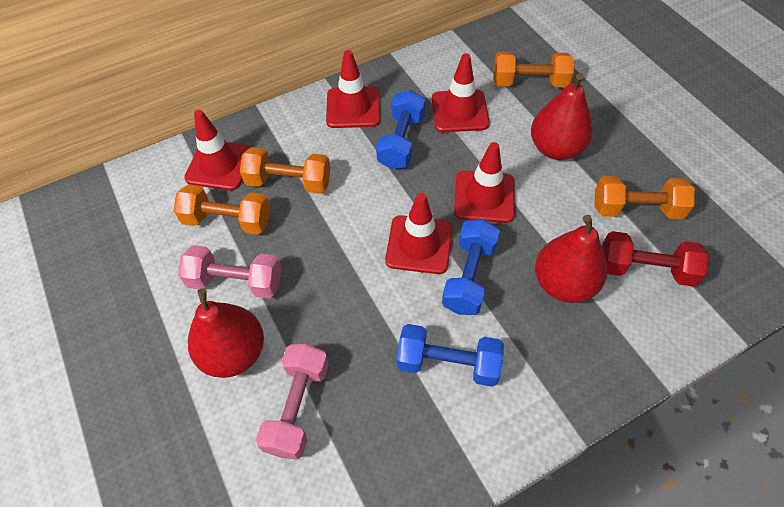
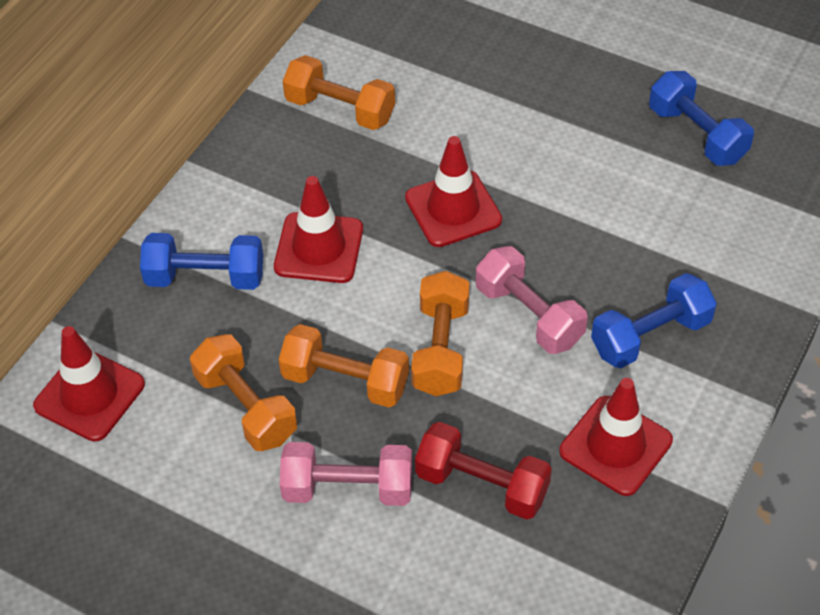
red pear: 3 -> 0
red traffic cone: 5 -> 4

